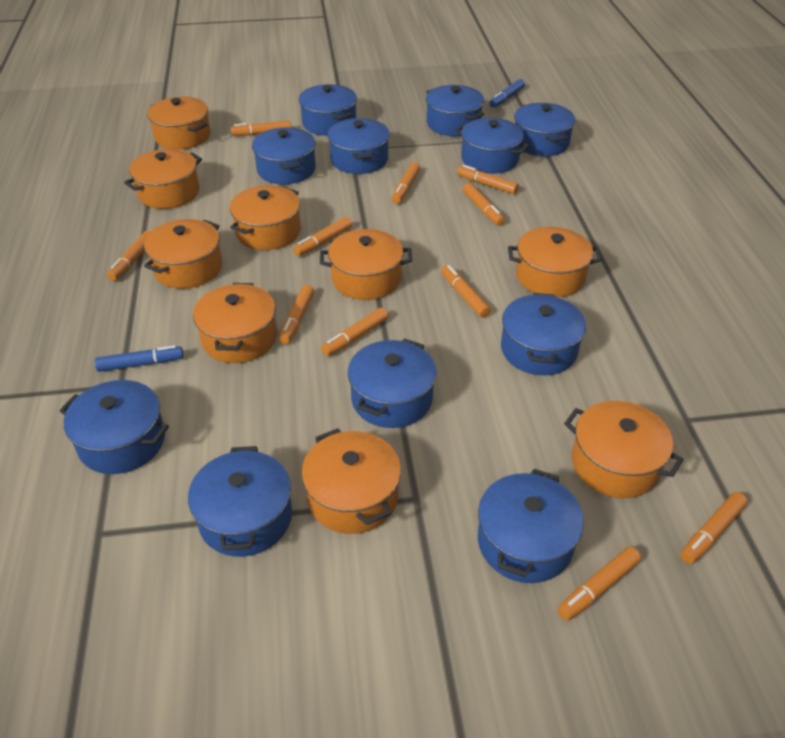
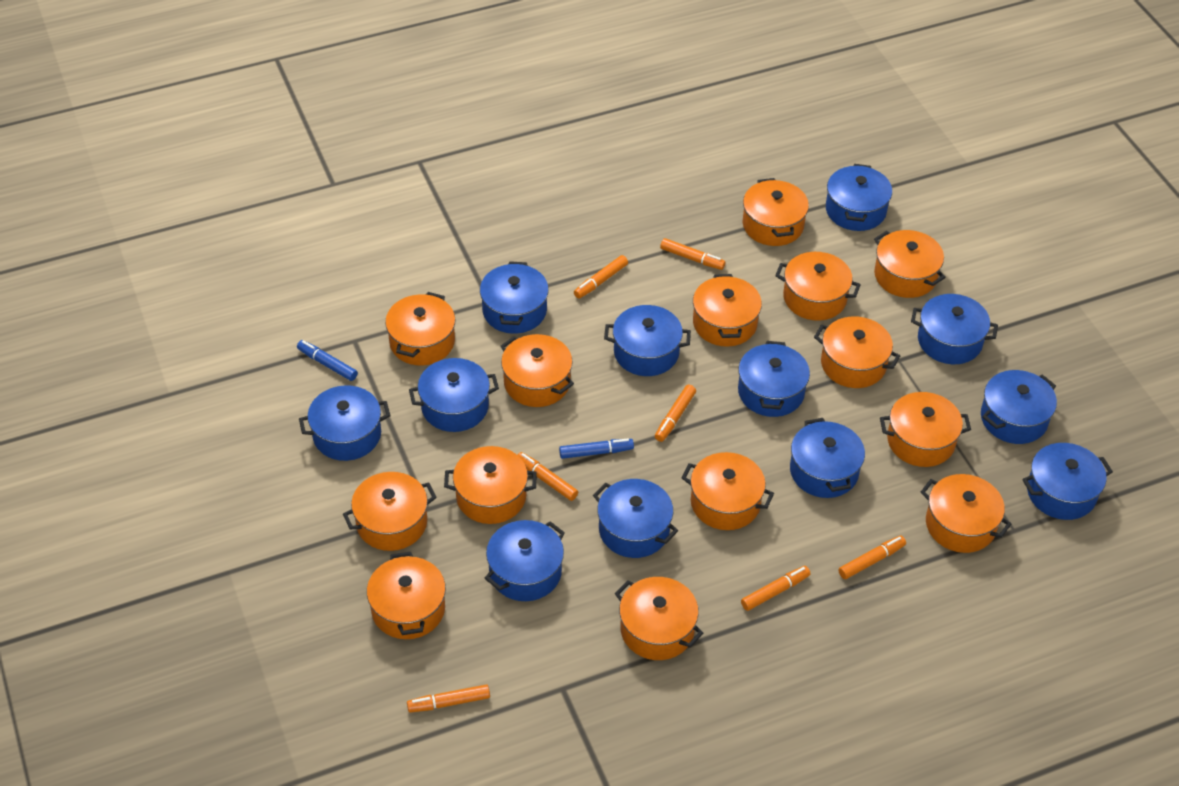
blue pot: 11 -> 12
orange marker: 11 -> 7
orange pot: 9 -> 14

